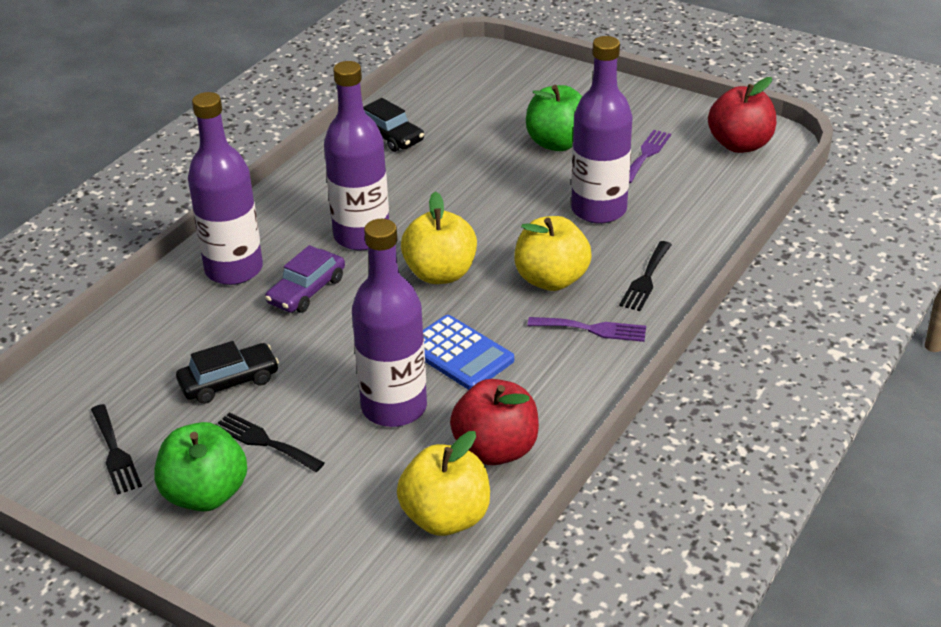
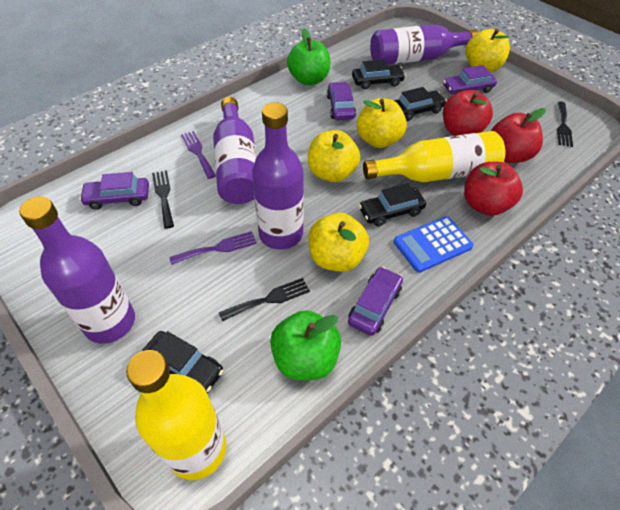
black car: 2 -> 4
purple car: 1 -> 4
red apple: 2 -> 3
yellow apple: 3 -> 4
yellow bottle: 0 -> 2

